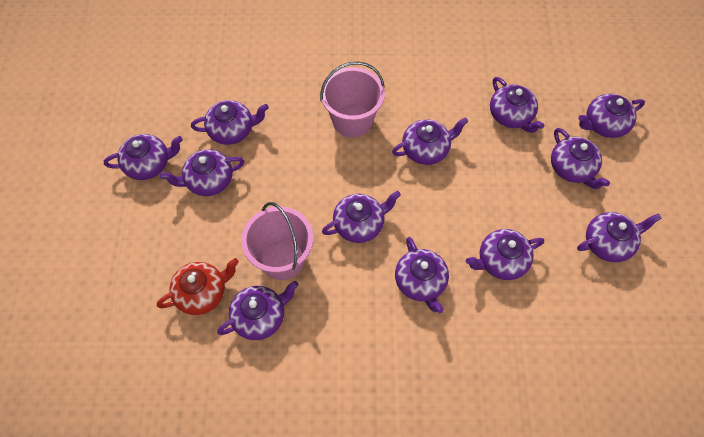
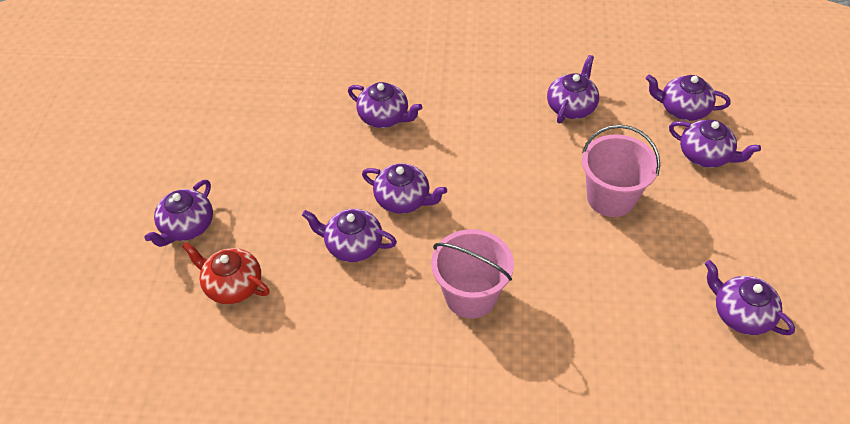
purple teapot: 12 -> 8

